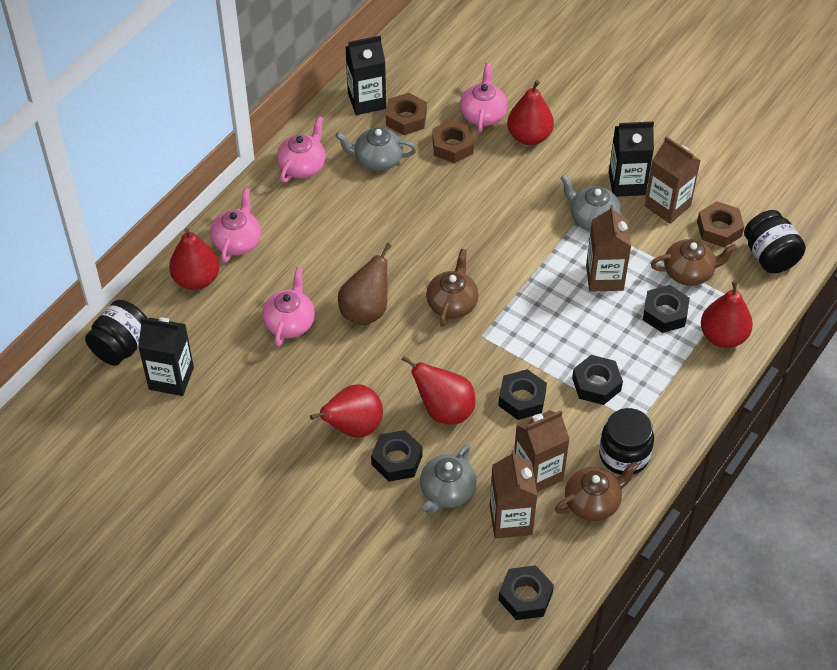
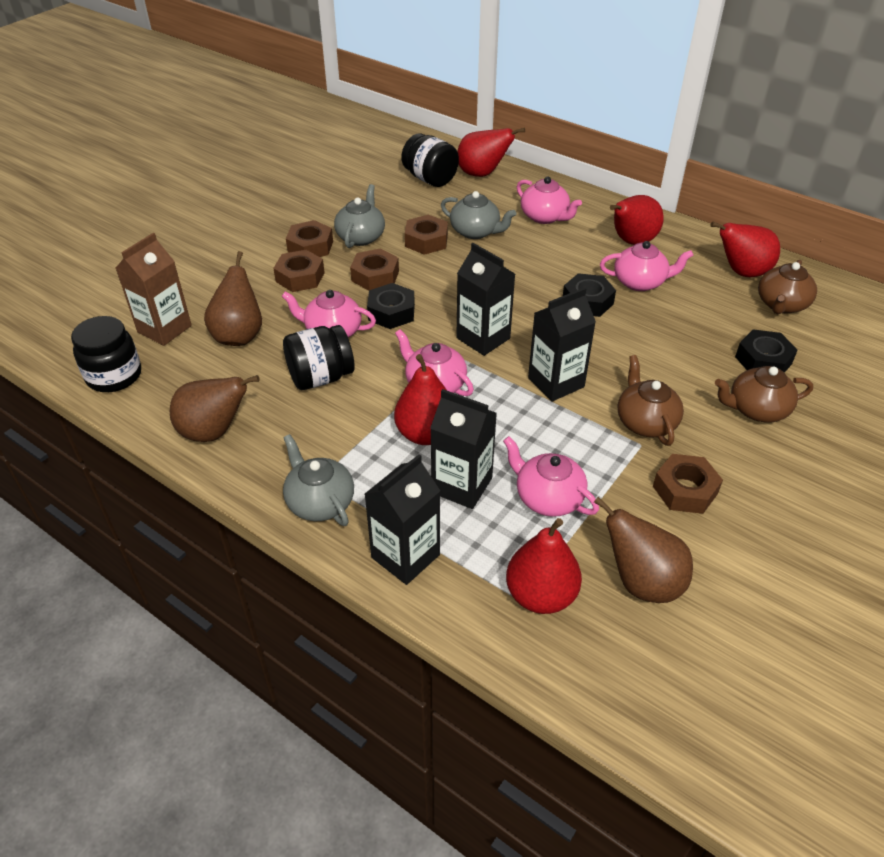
black carton: 3 -> 4
black nut: 5 -> 3
brown carton: 4 -> 1
brown nut: 3 -> 5
brown pear: 1 -> 3
pink teapot: 4 -> 5

